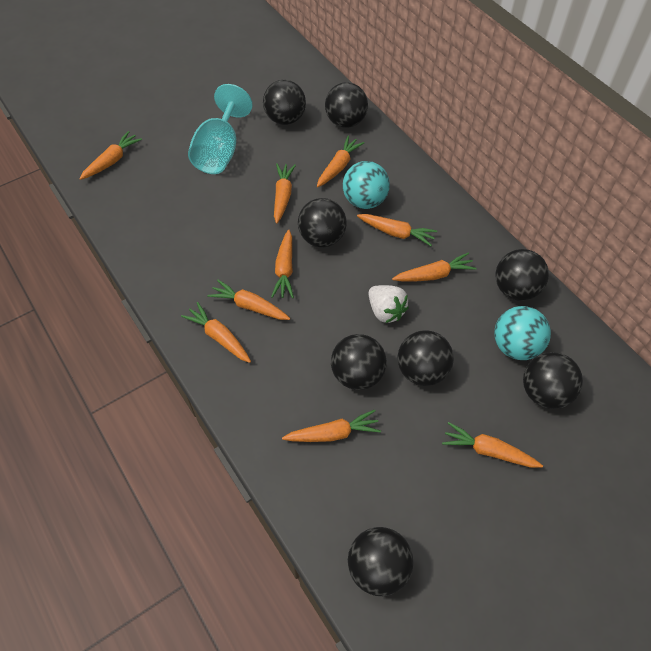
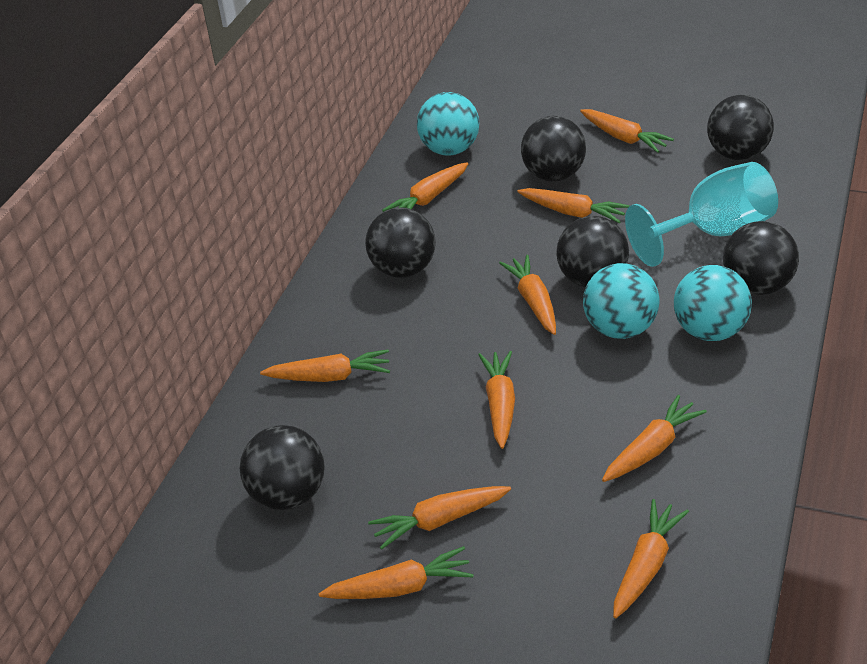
black ball: 8 -> 6
turquoise ball: 2 -> 3
white strawberry: 1 -> 0

